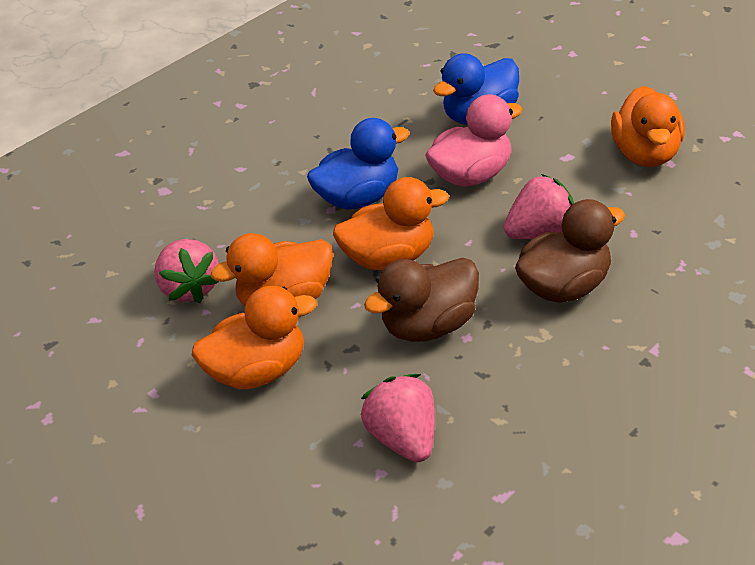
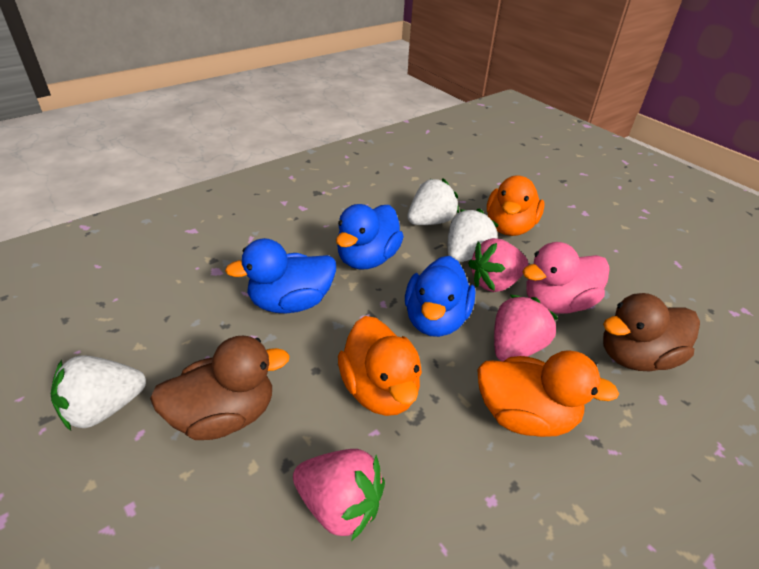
blue duck: 2 -> 3
orange duck: 4 -> 3
white strawberry: 0 -> 3

